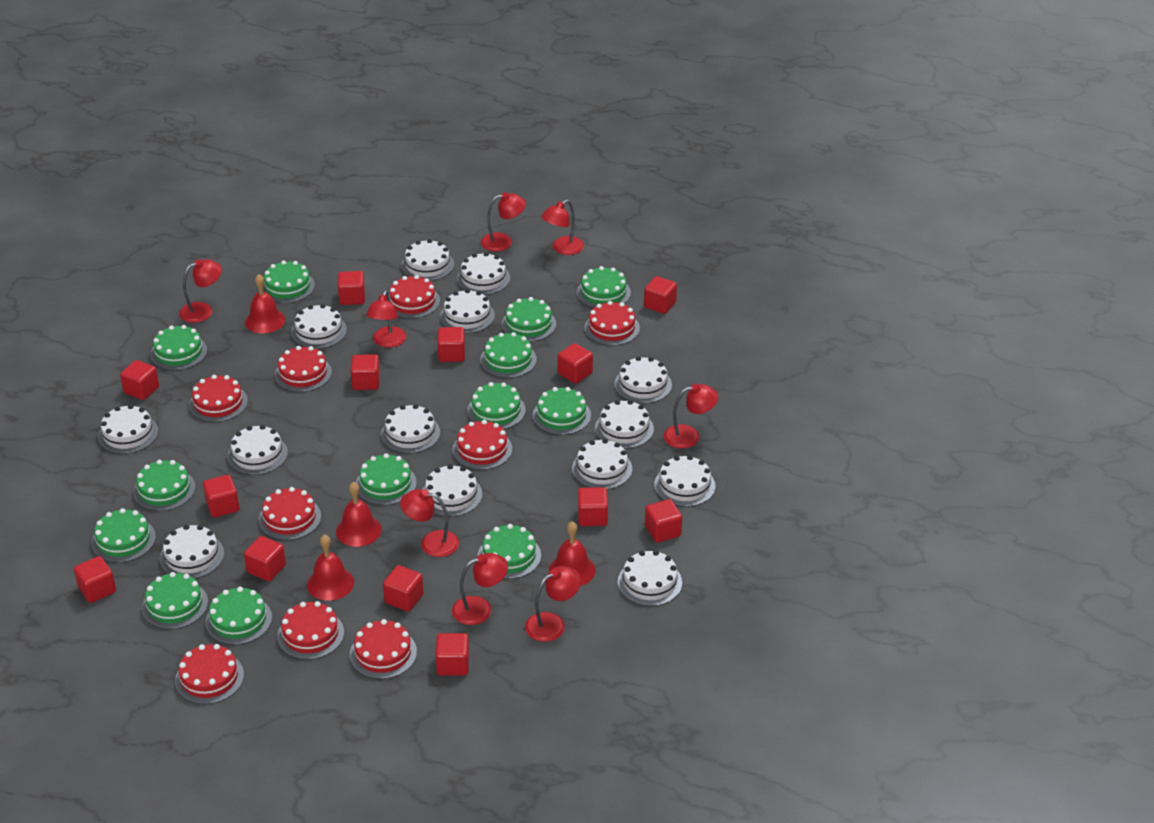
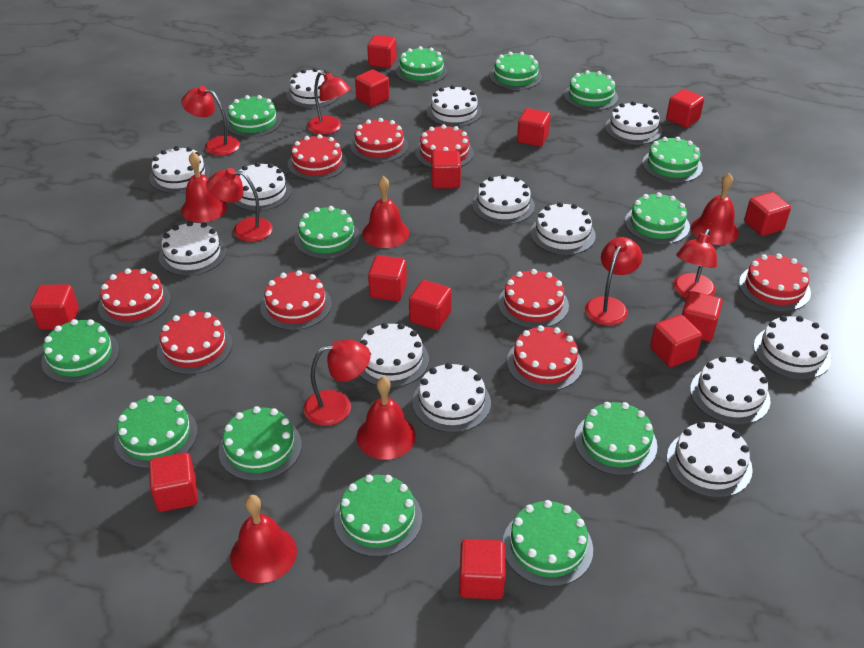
red bell: 4 -> 5
red lamp: 8 -> 6
white cake: 14 -> 13

